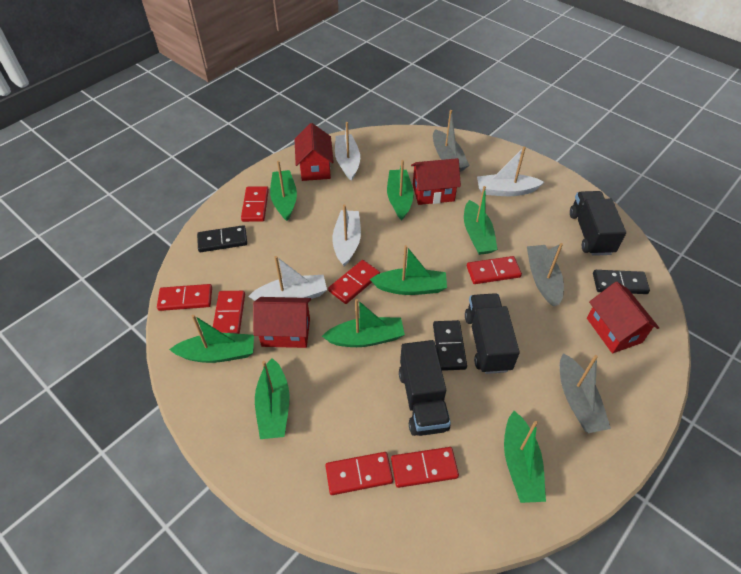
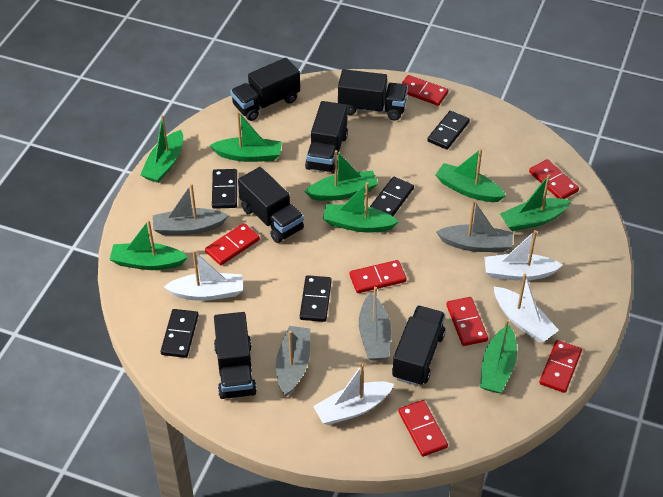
black domino: 3 -> 5
black truck: 3 -> 6
grey boat: 3 -> 4
red house: 4 -> 0

